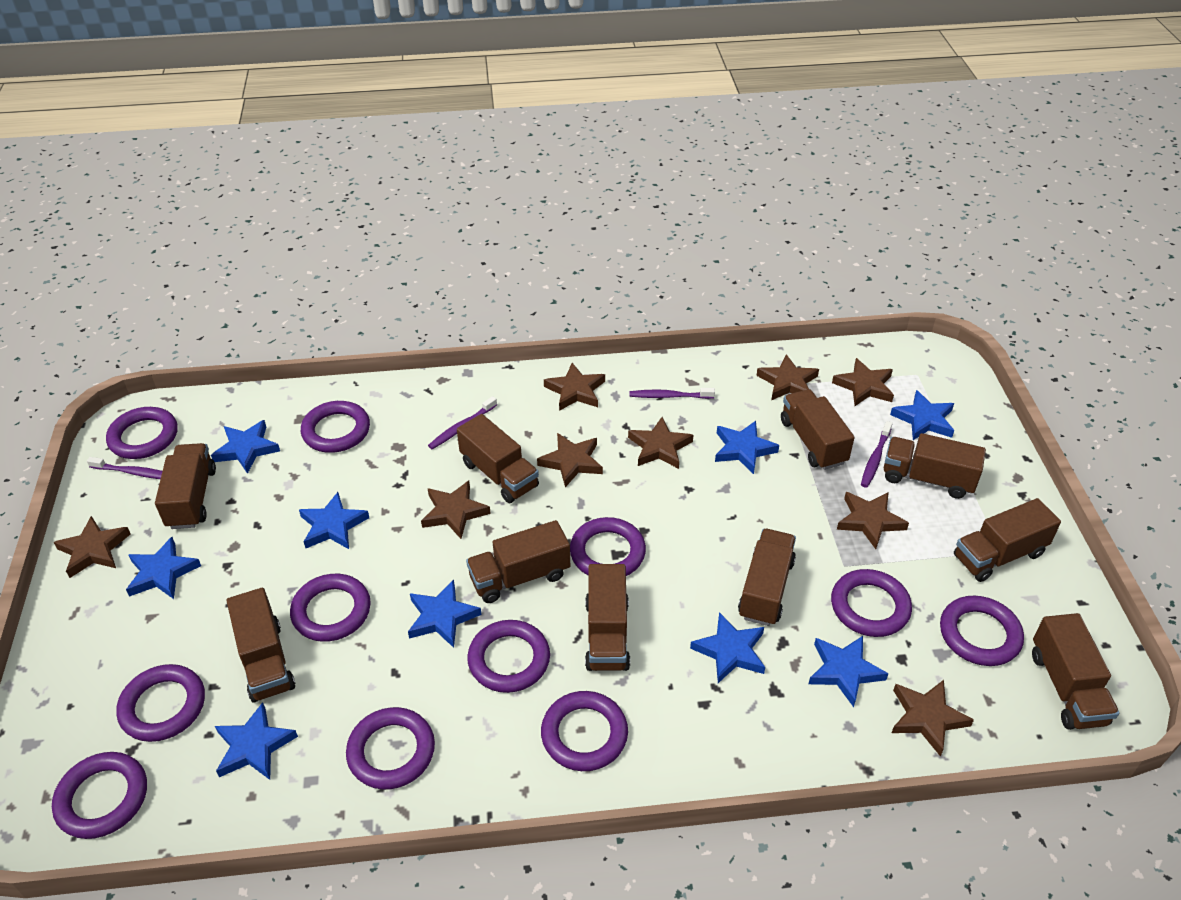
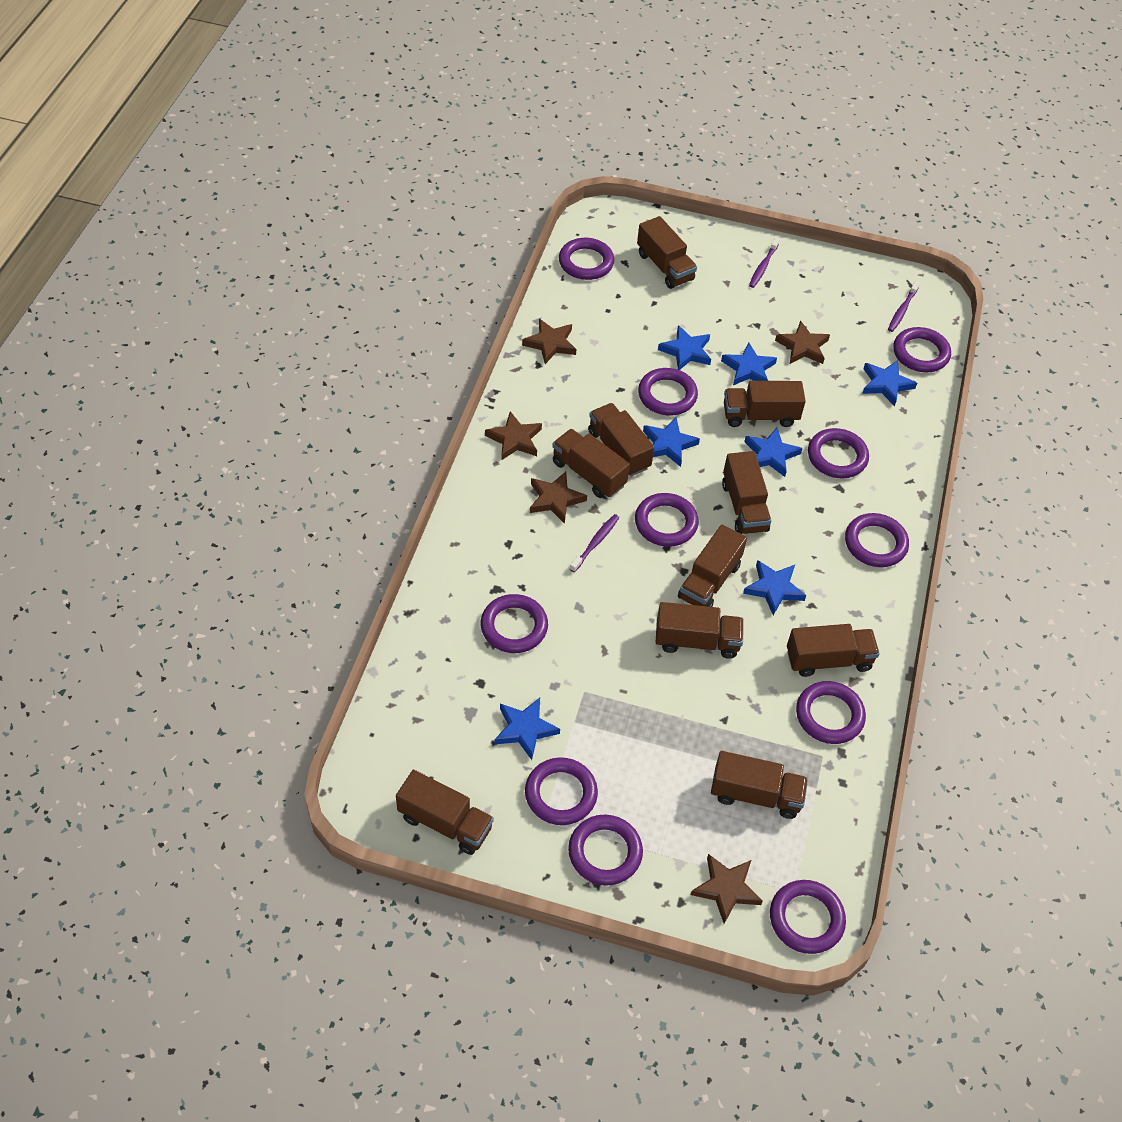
blue star: 9 -> 7
brown star: 9 -> 5
purple toothbrush: 4 -> 3

